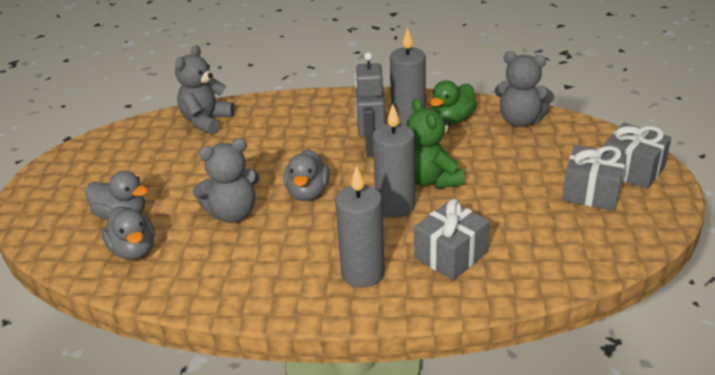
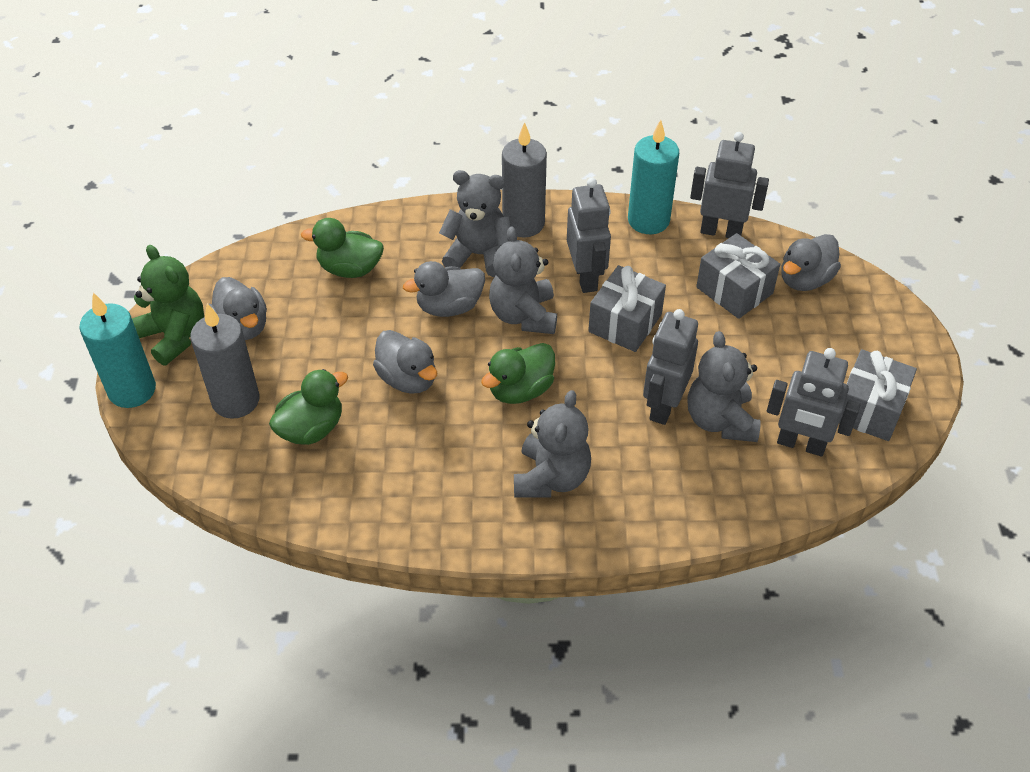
green duck: 1 -> 3
grey candle: 3 -> 2
grey duck: 3 -> 4
grey robot: 1 -> 4
grey teddy bear: 3 -> 4
turquoise candle: 0 -> 2

